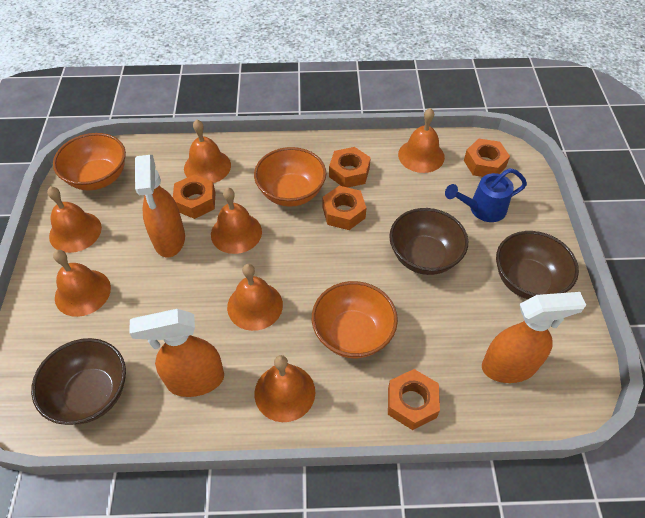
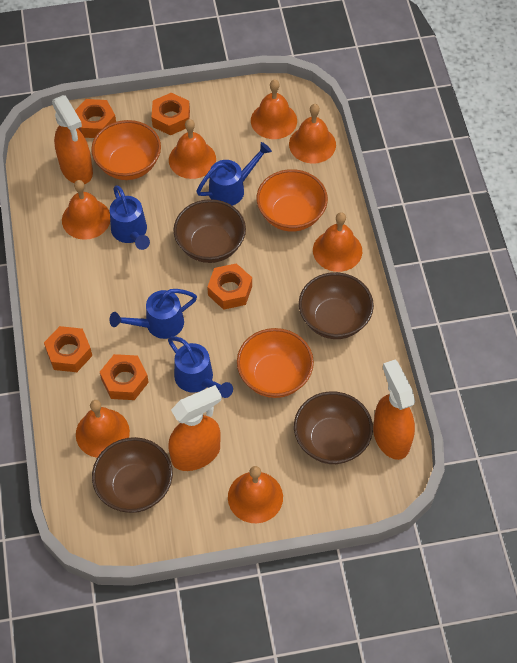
blue watering can: 1 -> 4
brown bowl: 3 -> 4

